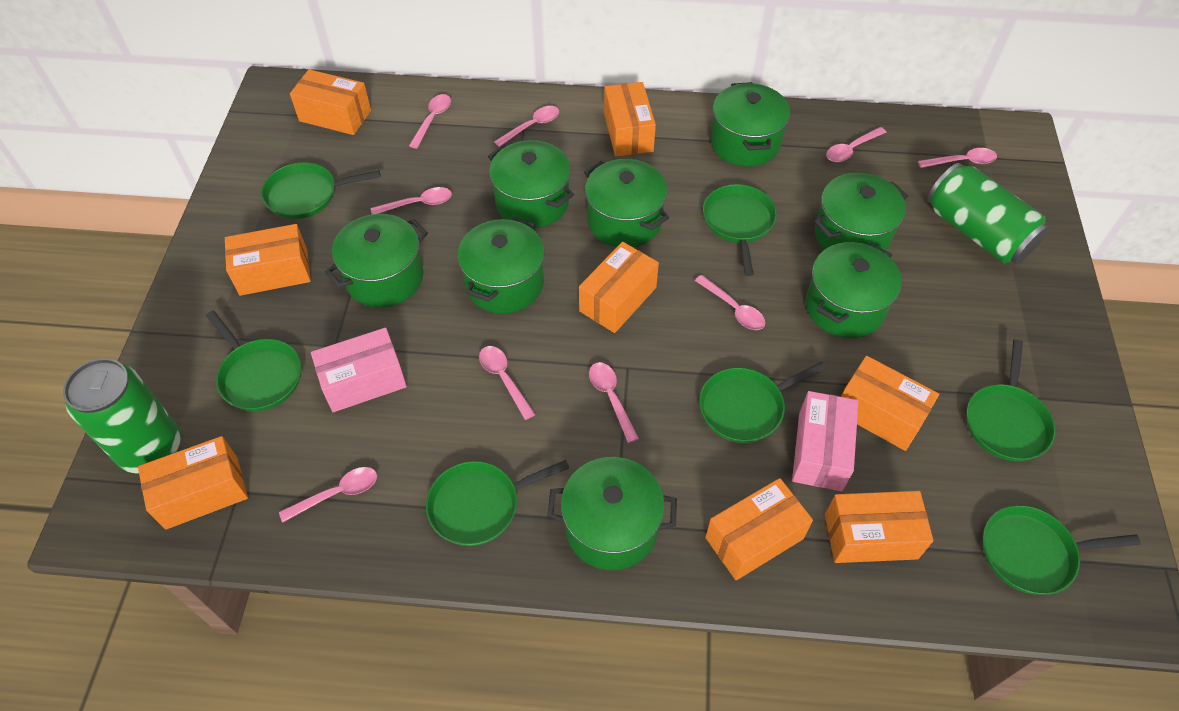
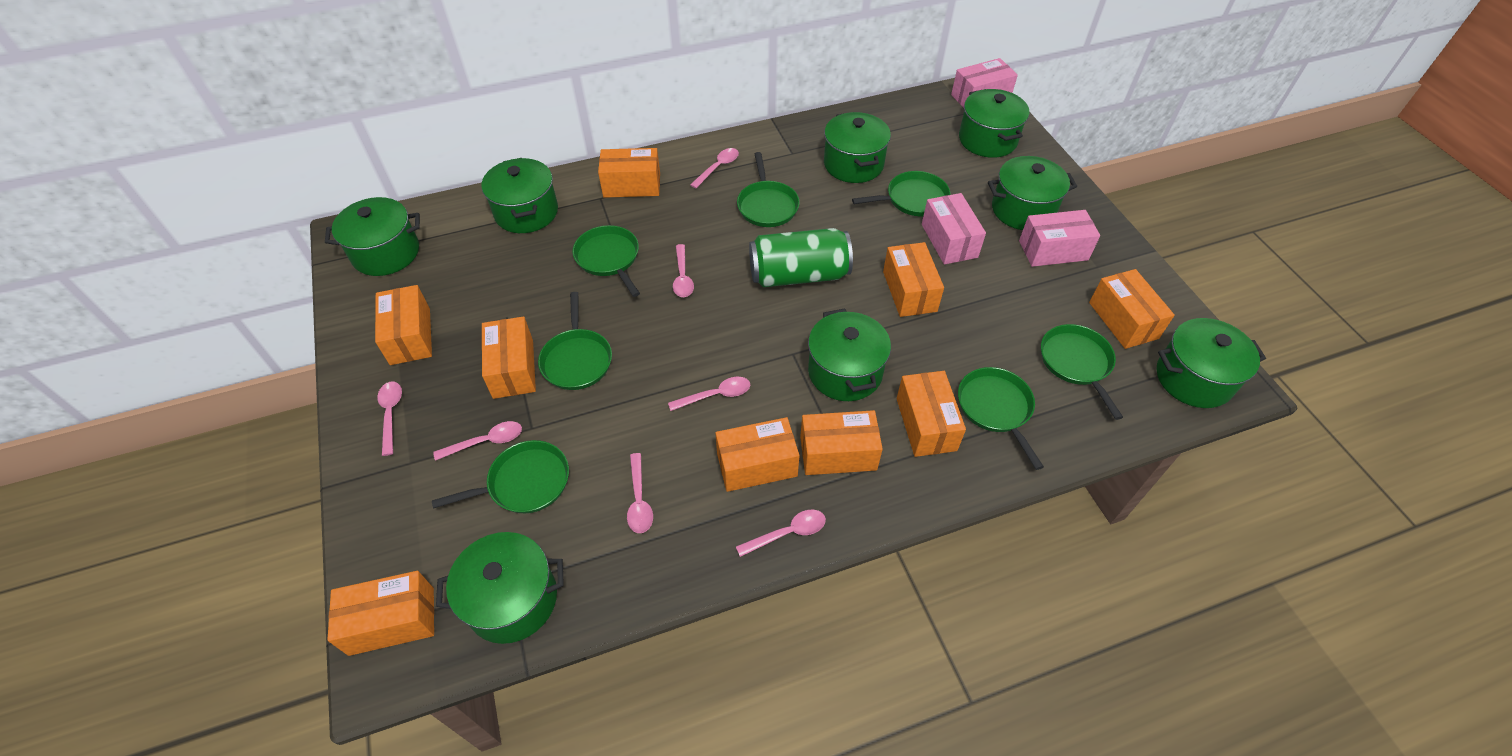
green can: 2 -> 1
orange box: 8 -> 9
pink box: 2 -> 3
pink spoon: 9 -> 7

